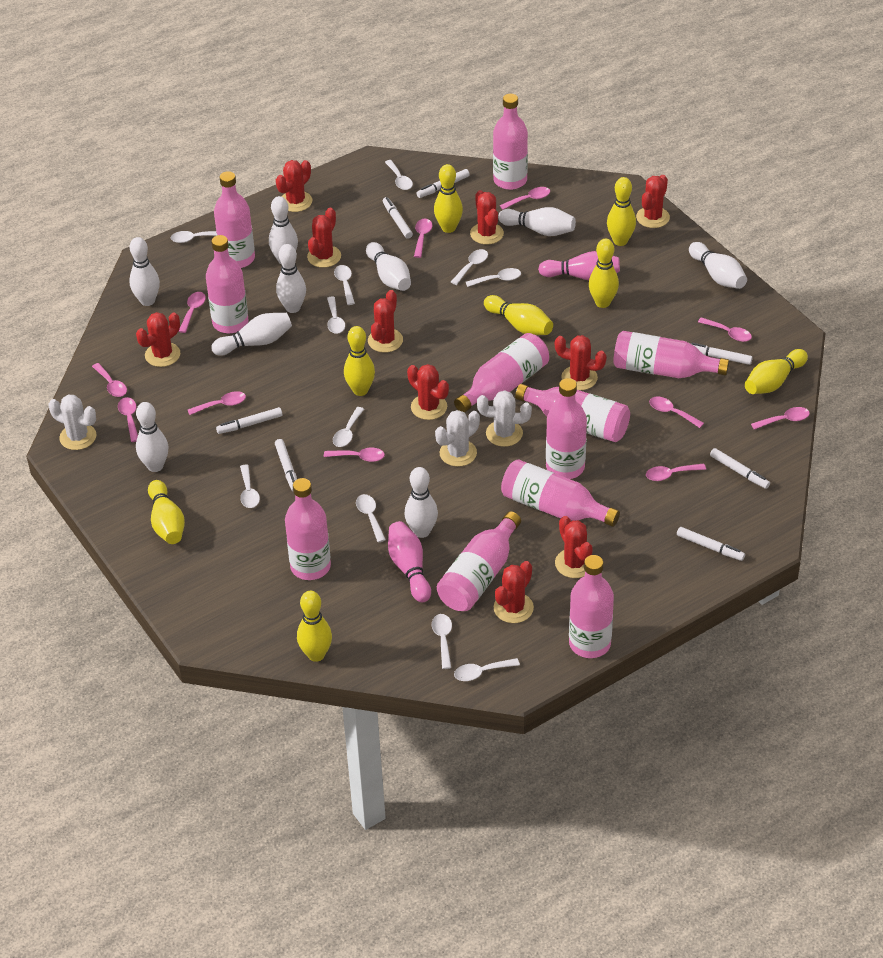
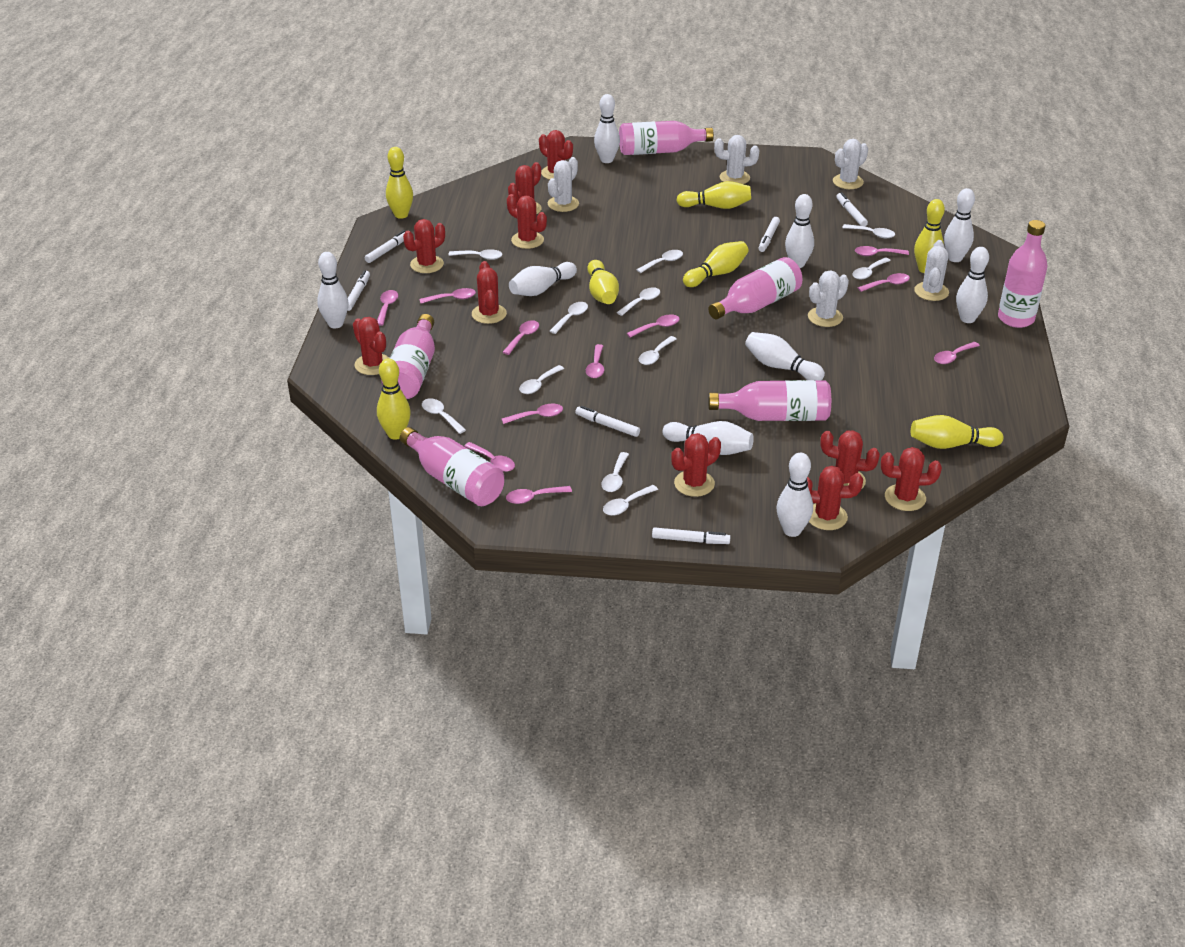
pink bottle: 11 -> 6
pink bowling pin: 2 -> 0
white cactus: 3 -> 5
white marker: 7 -> 6
yellow bowling pin: 8 -> 7

